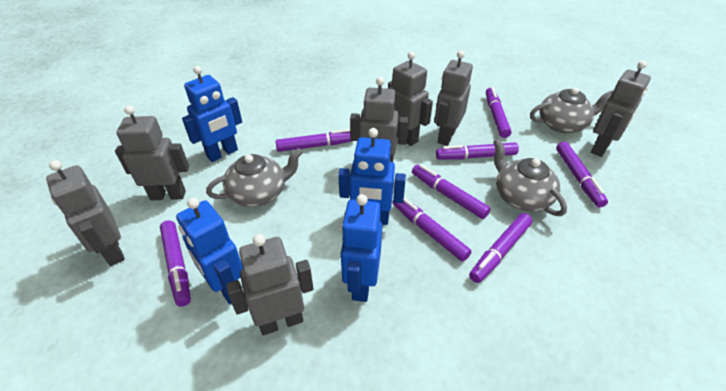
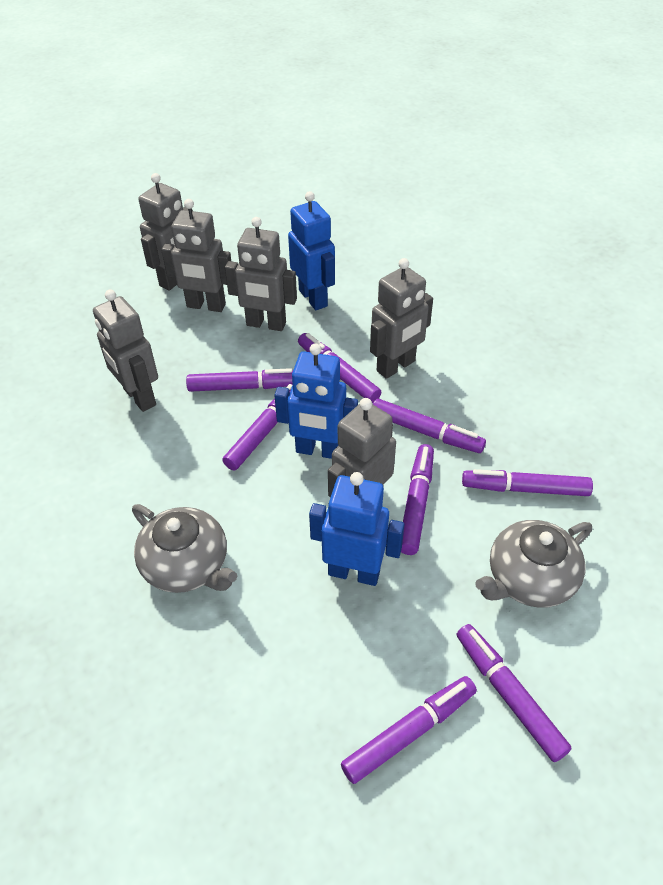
blue robot: 4 -> 3
grey robot: 7 -> 6
grey teapot: 3 -> 2

